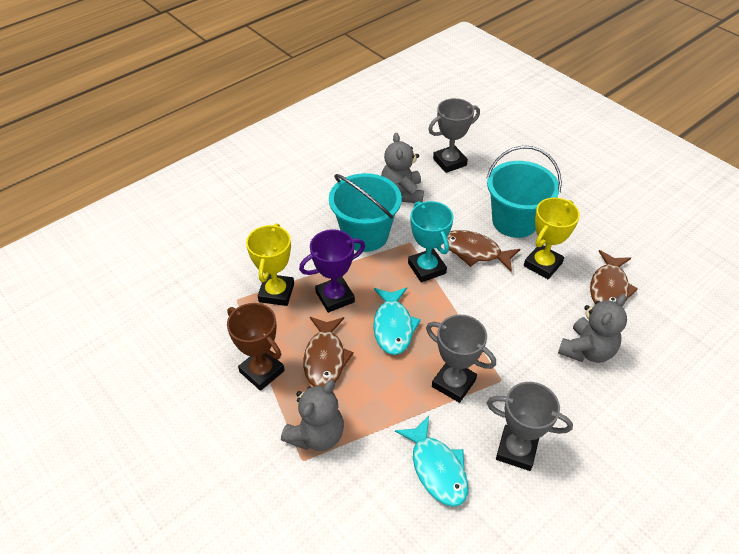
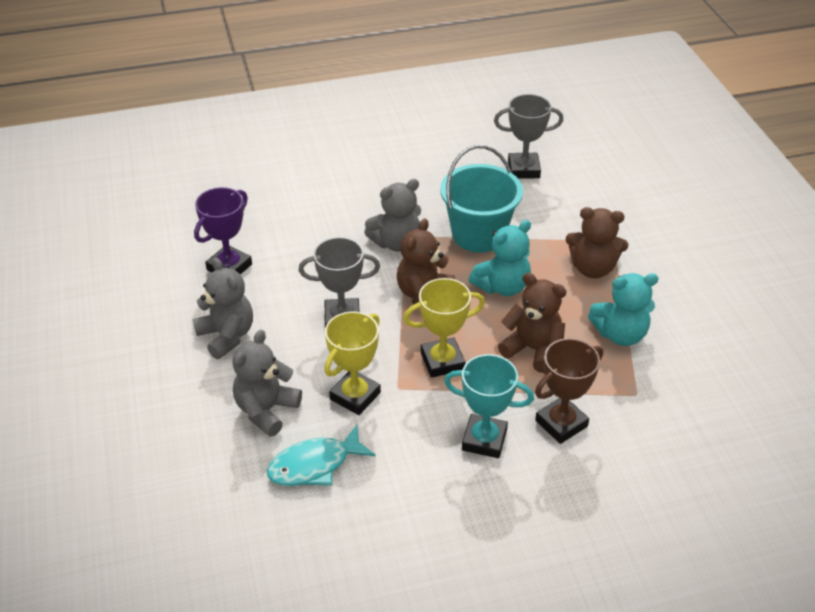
brown fish: 3 -> 0
brown teddy bear: 0 -> 3
grey trophy: 3 -> 2
turquoise bucket: 2 -> 1
turquoise fish: 2 -> 1
turquoise teddy bear: 0 -> 2

